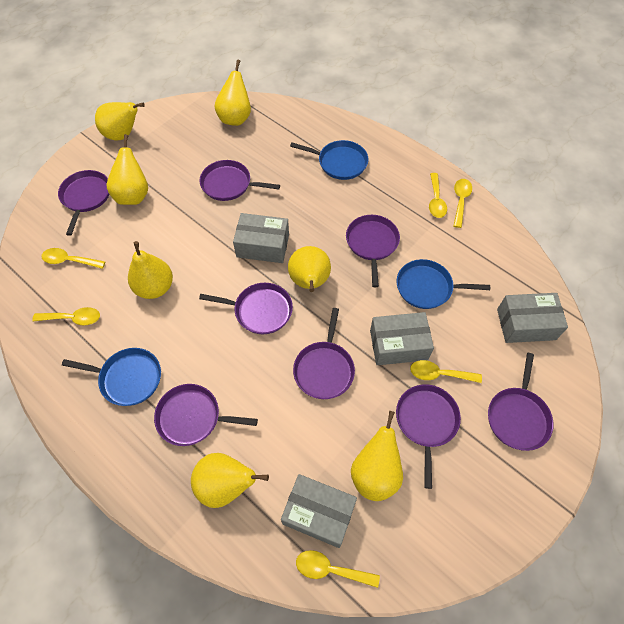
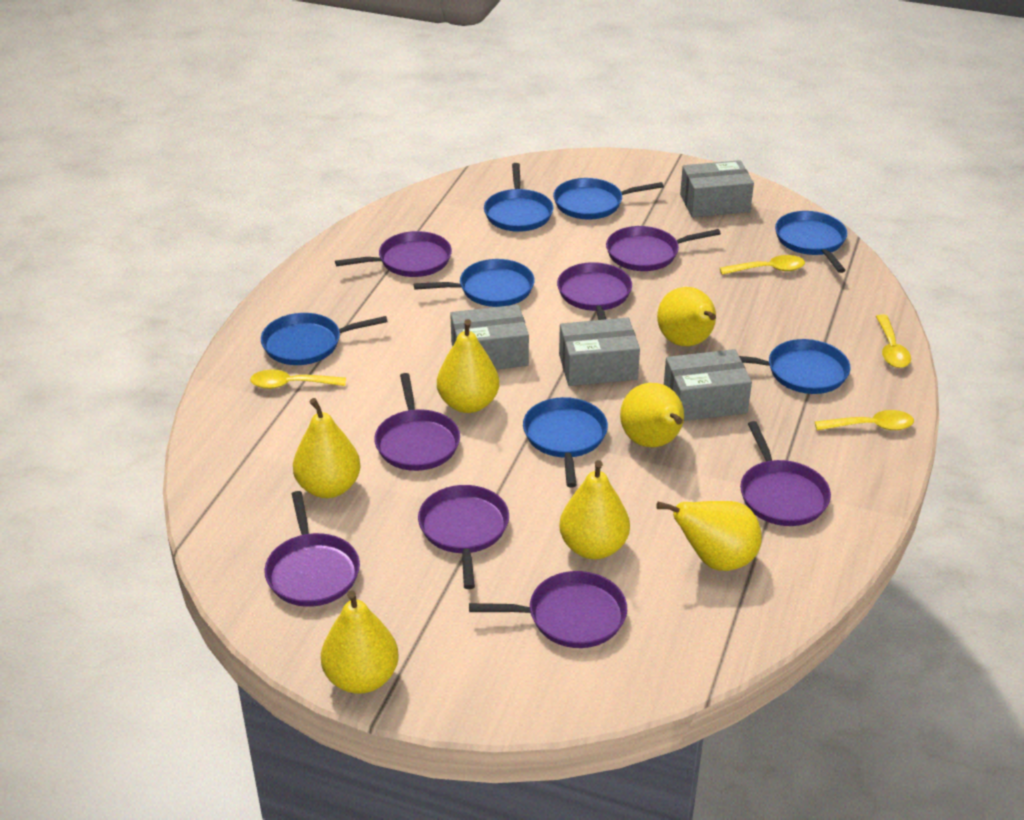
blue pan: 3 -> 7
yellow spoon: 6 -> 4

